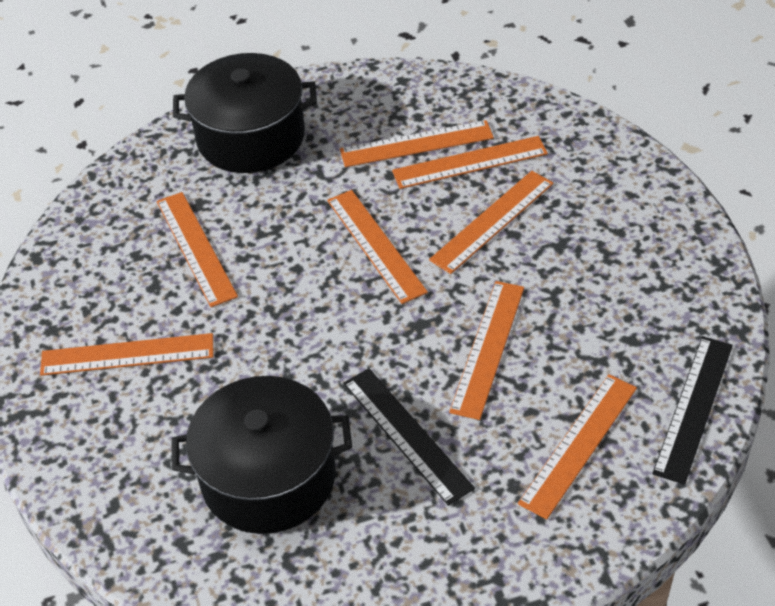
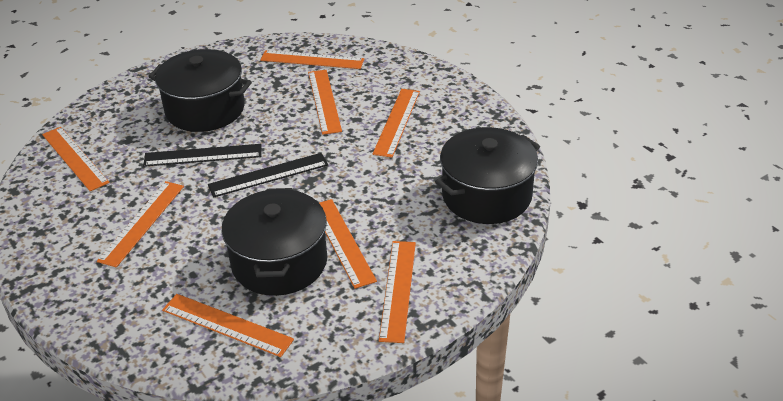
black pot: 2 -> 3

